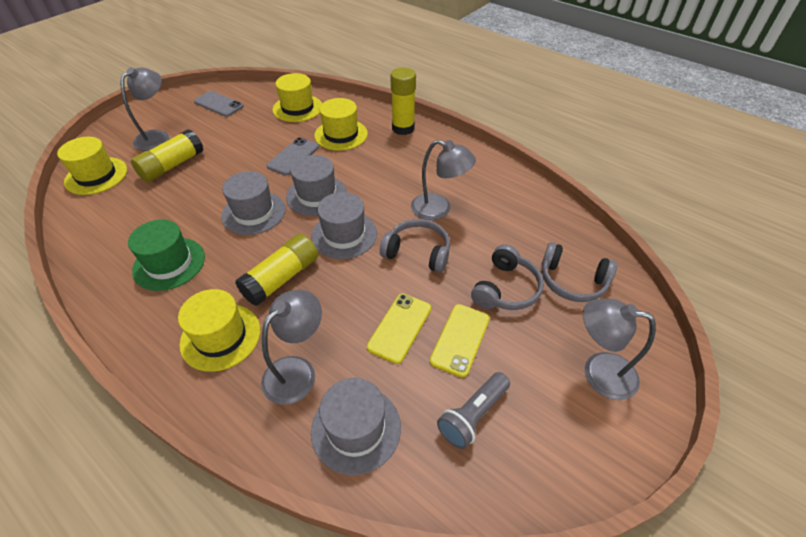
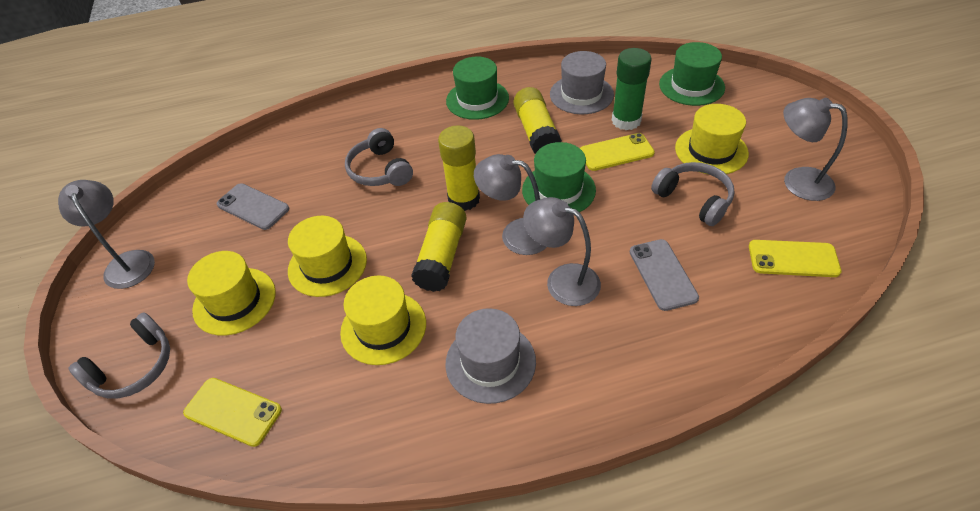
green glue stick: 0 -> 1
green hat: 1 -> 3
grey flashlight: 1 -> 0
grey hat: 4 -> 2
yellow phone: 2 -> 3

